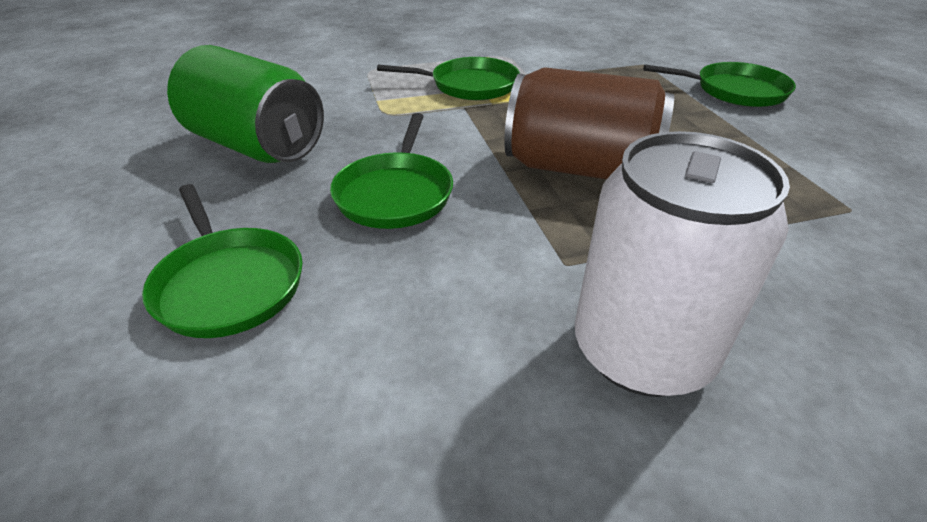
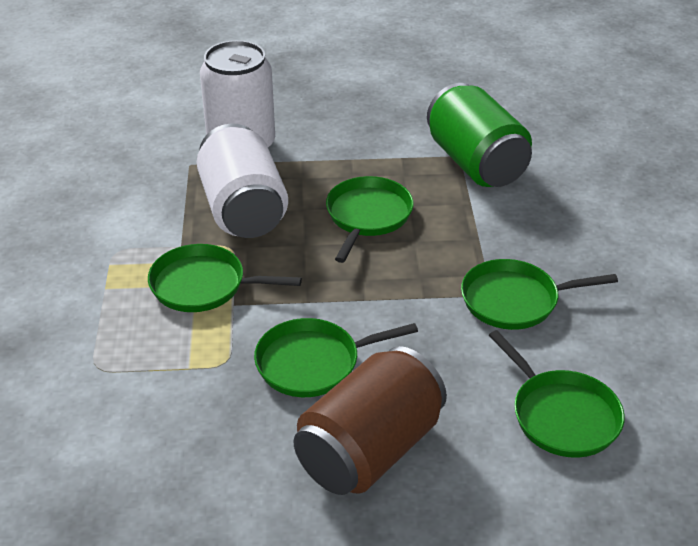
green pan: 4 -> 5
white can: 1 -> 2

